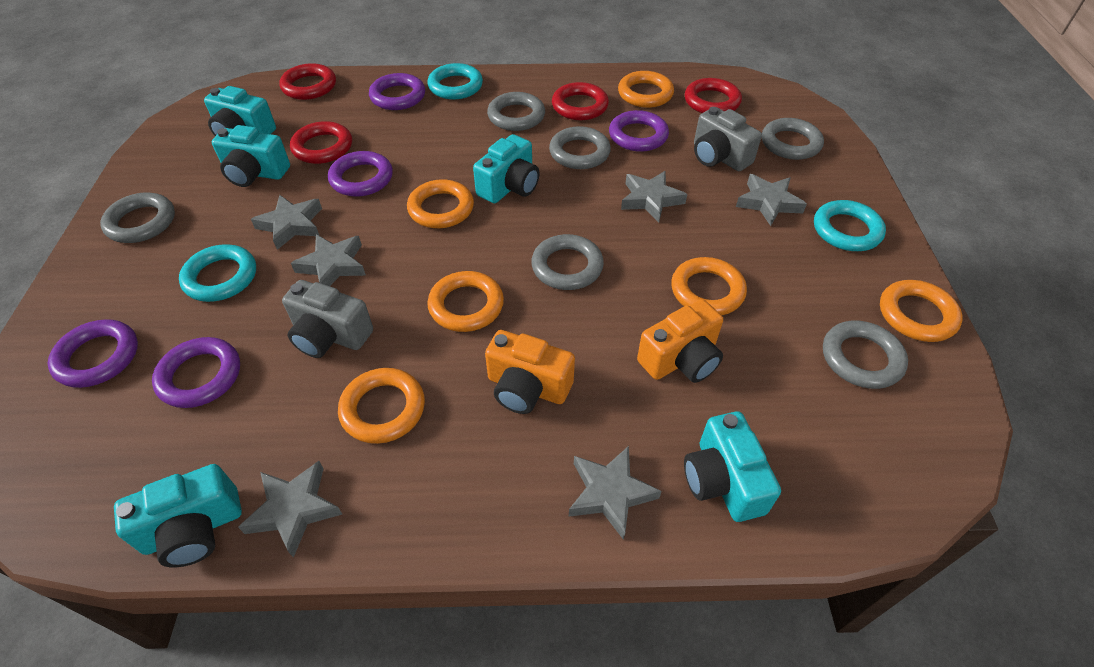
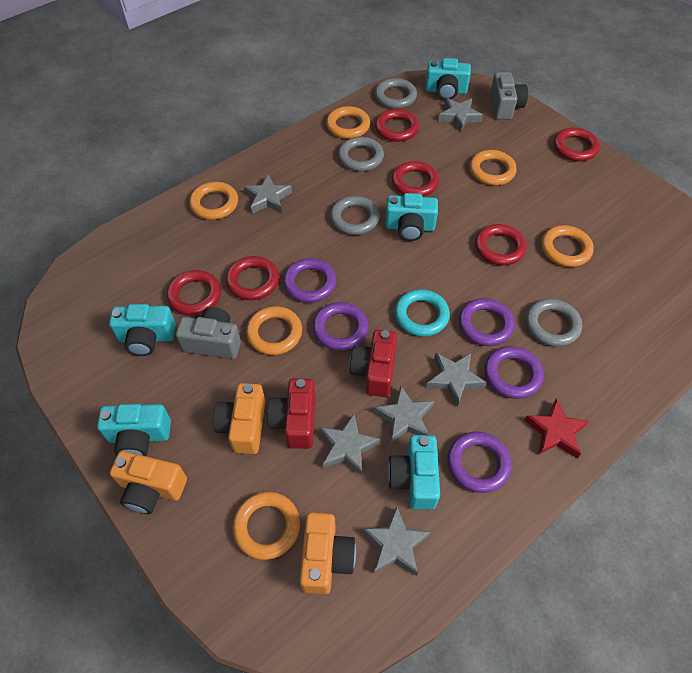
grey ring: 6 -> 4
orange camera: 2 -> 3
red camera: 0 -> 2
red ring: 4 -> 6
red star: 0 -> 1
turquoise ring: 3 -> 1

